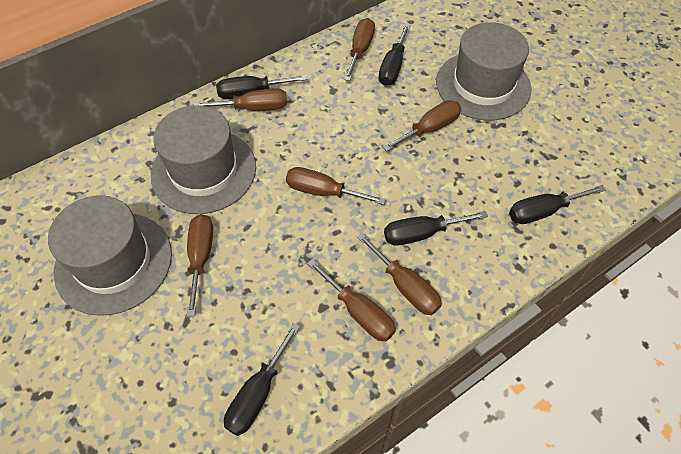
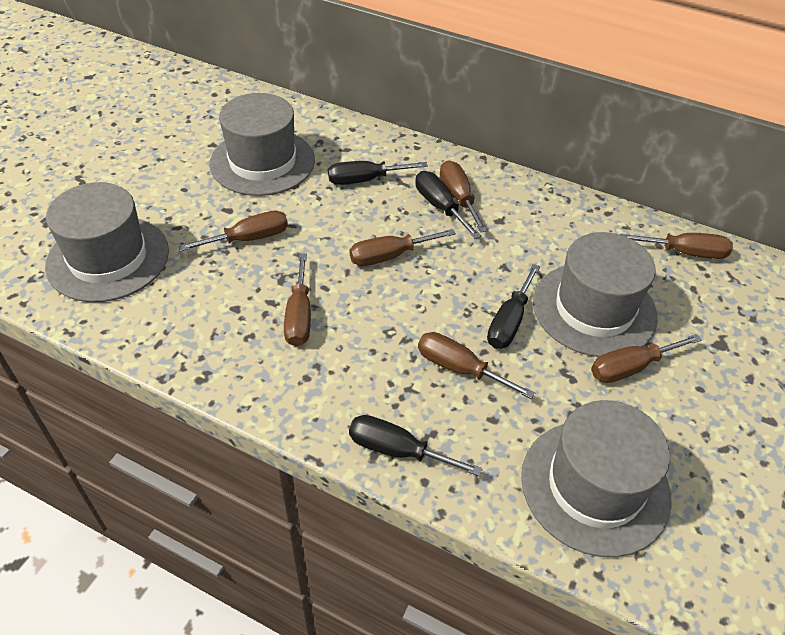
black screwdriver: 5 -> 4
grey hat: 3 -> 4

